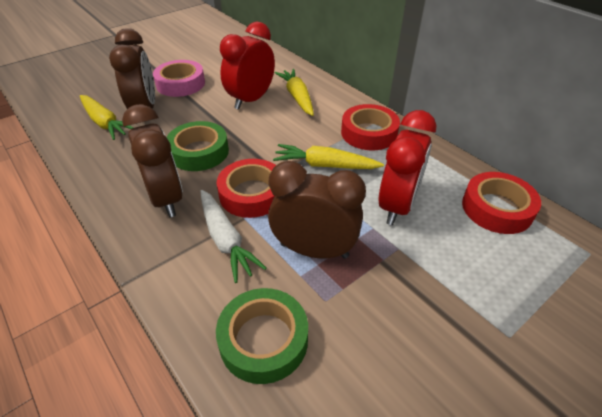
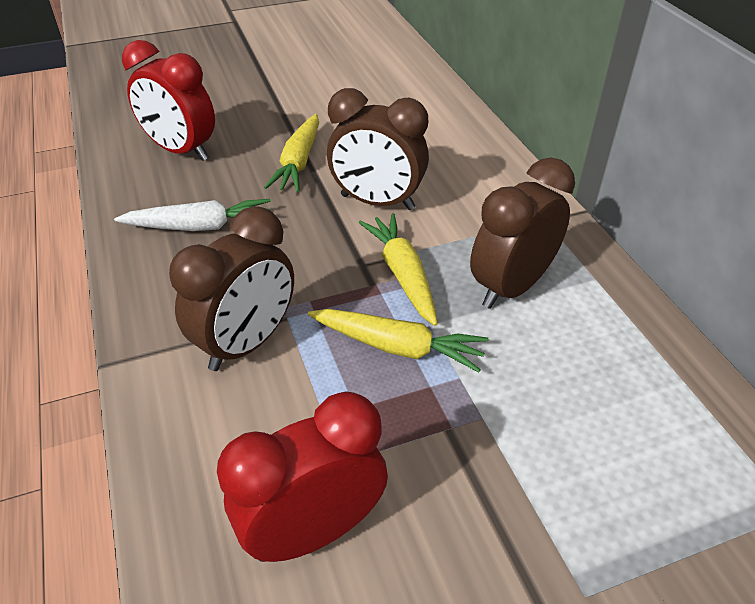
green tape: 2 -> 0
pink tape: 1 -> 0
red tape: 3 -> 0

